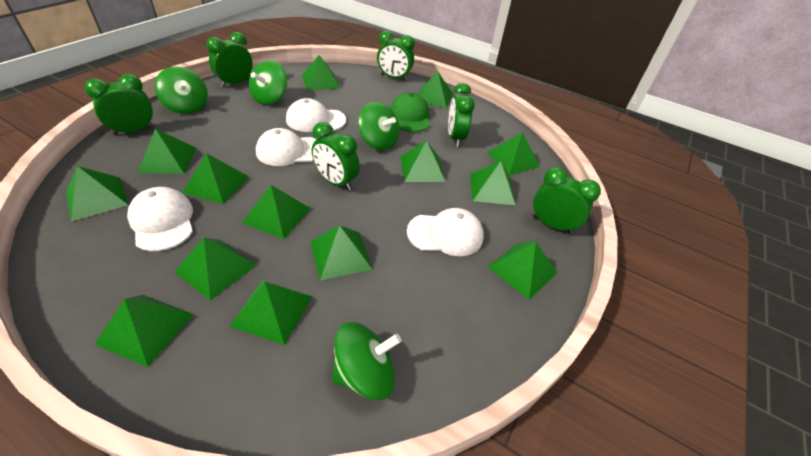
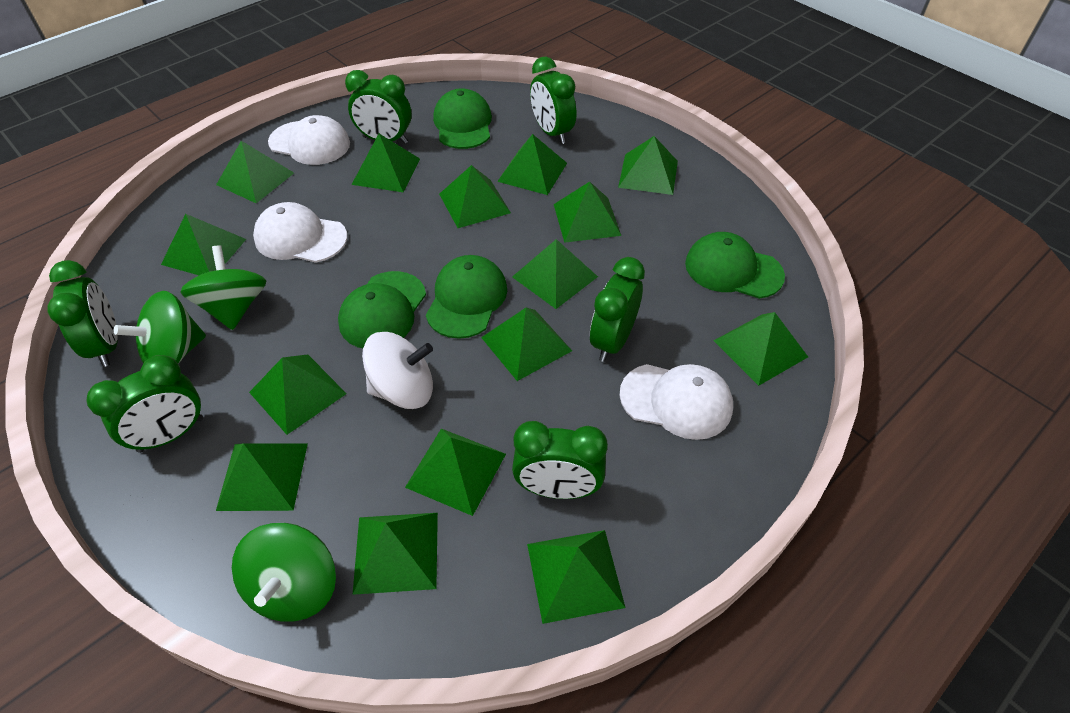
green cap: 1 -> 4
green pyramid: 14 -> 15
green spinning top: 4 -> 3
white cap: 4 -> 3
white spinning top: 0 -> 1

